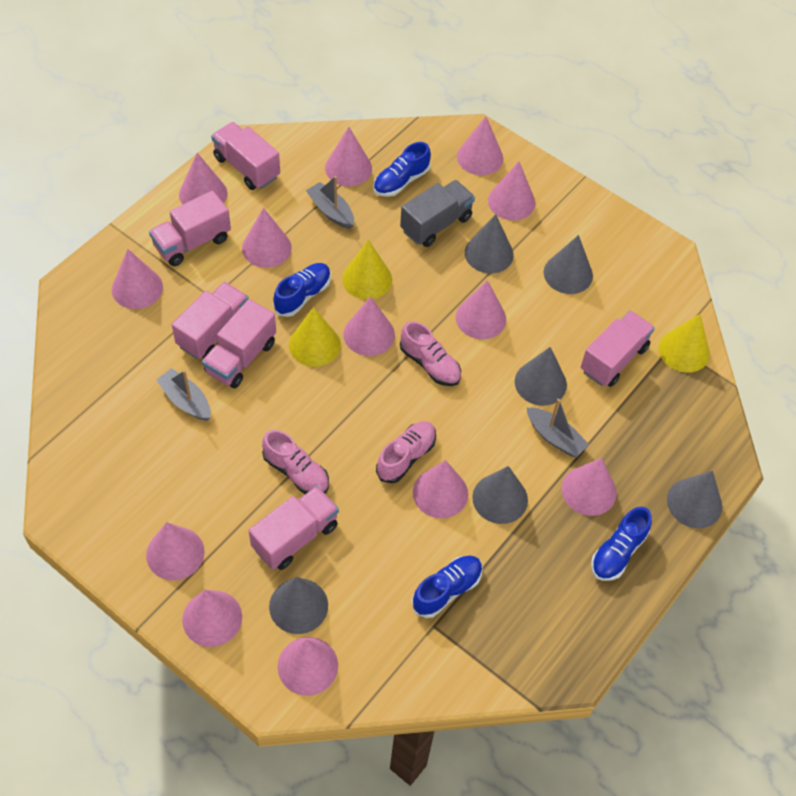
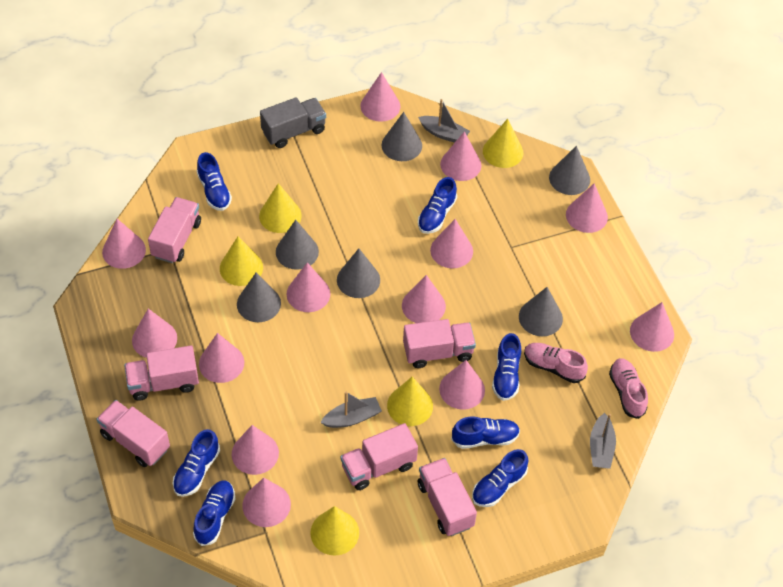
blue shoe: 4 -> 7
pink shoe: 3 -> 2
yellow cone: 3 -> 5

